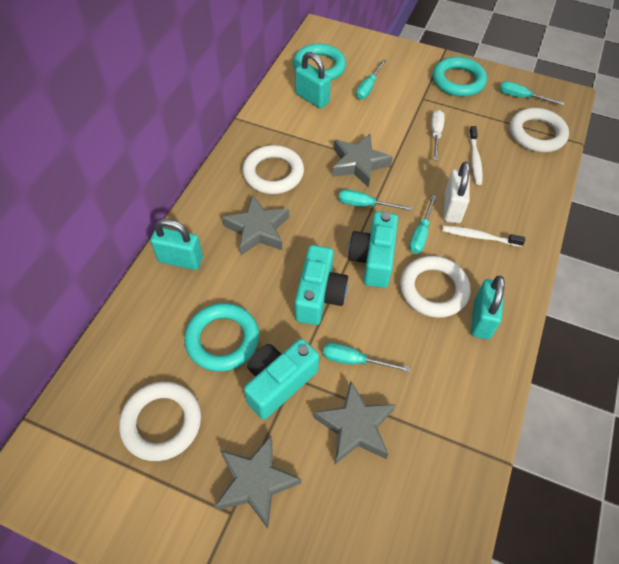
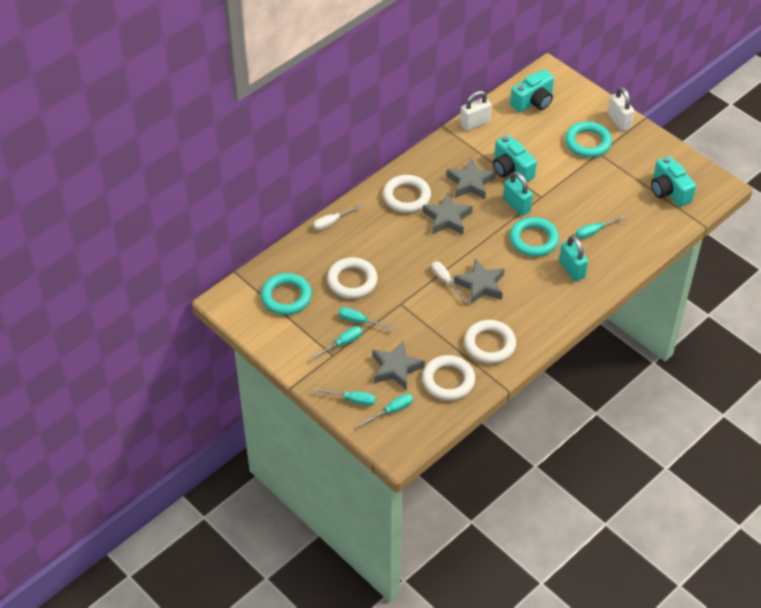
turquoise padlock: 3 -> 2
white padlock: 1 -> 2
white screwdriver: 1 -> 2
white toothbrush: 2 -> 0

